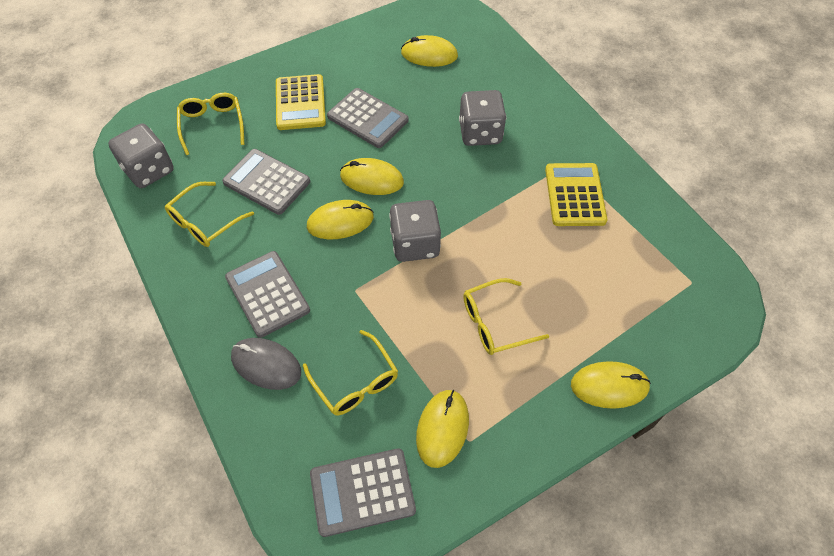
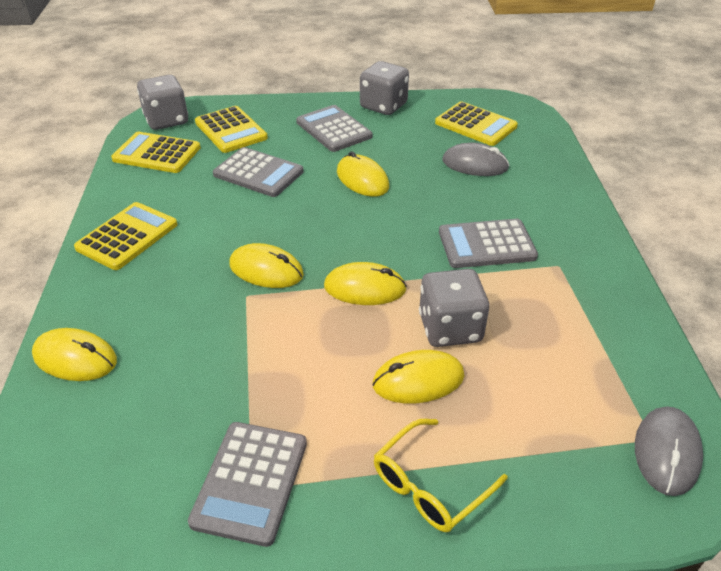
grey mouse: 1 -> 2
yellow calculator: 2 -> 4
yellow glasses: 4 -> 1

